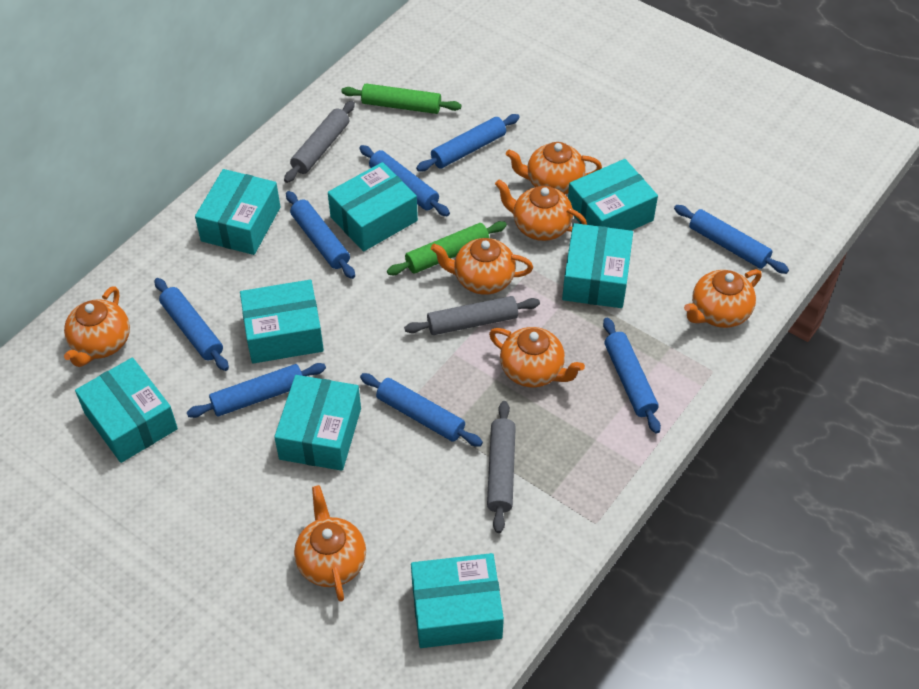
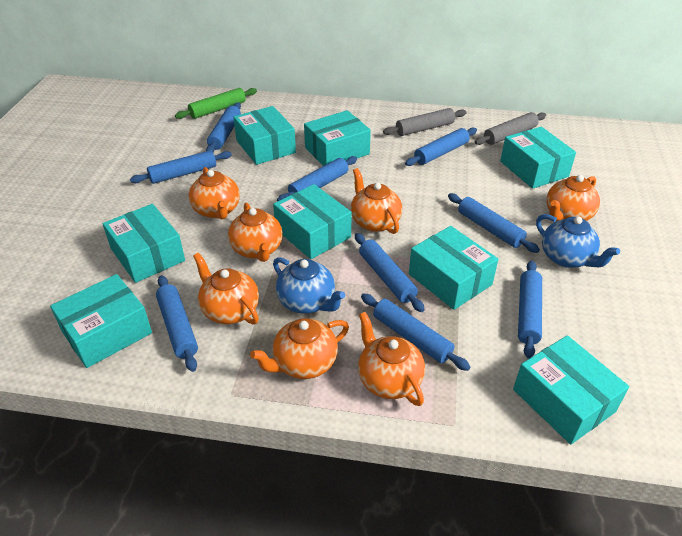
blue rolling pin: 8 -> 9
blue teapot: 0 -> 2
green rolling pin: 2 -> 1
grey rolling pin: 3 -> 2

